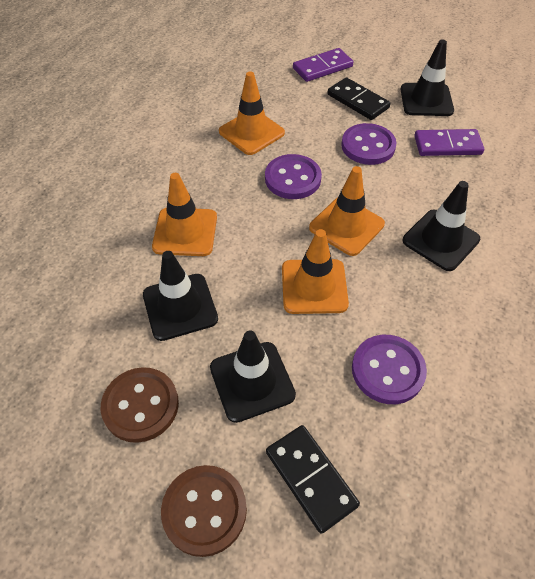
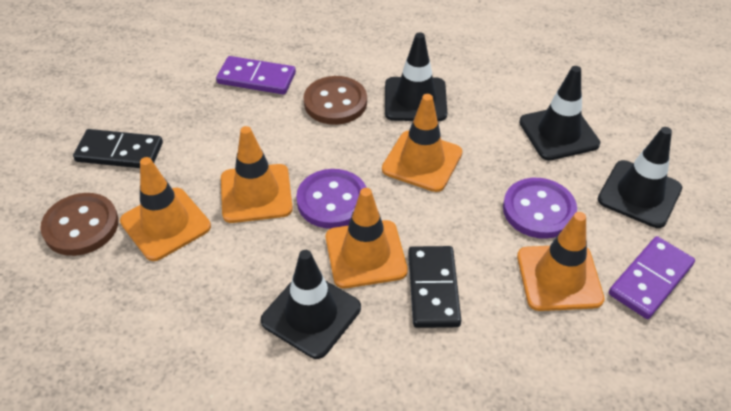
orange traffic cone: 4 -> 5
purple button: 3 -> 2

